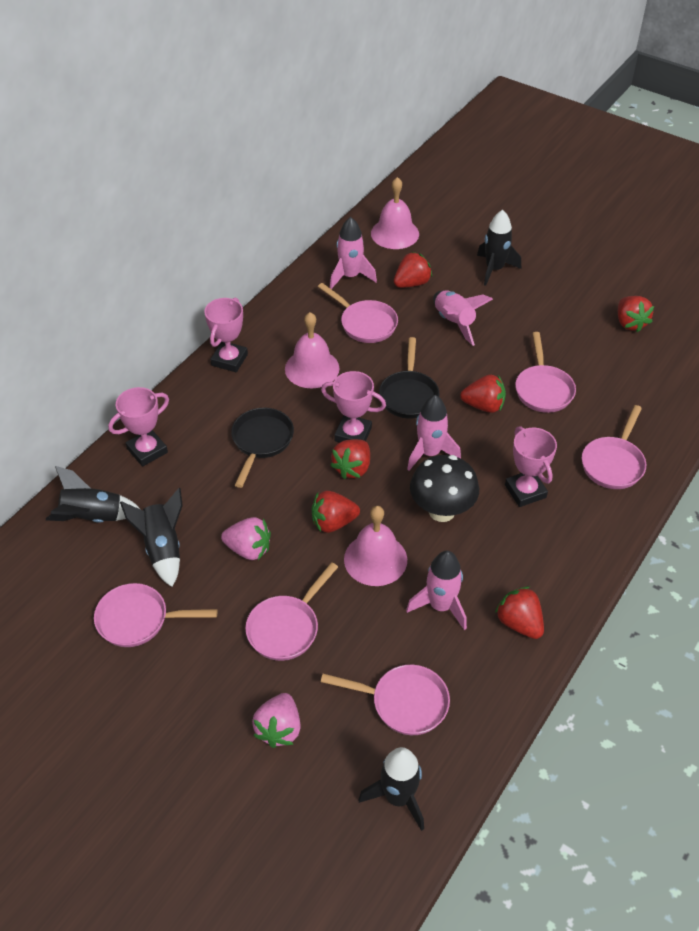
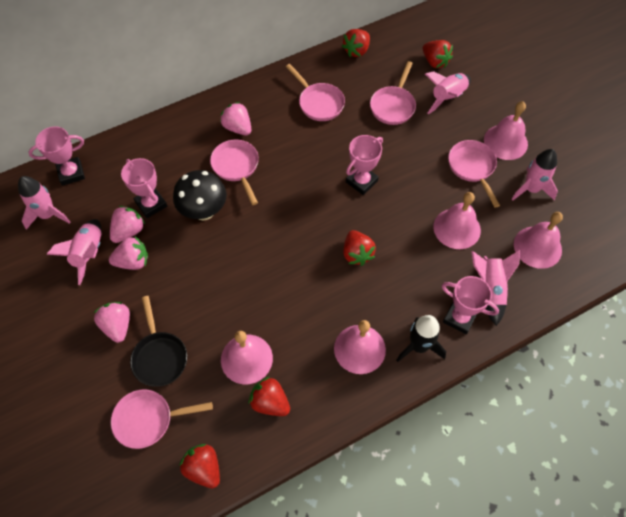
black pan: 2 -> 1
black rocket: 4 -> 1
pink bell: 3 -> 5
pink pan: 6 -> 5
pink rocket: 4 -> 5
pink strawberry: 2 -> 4
red strawberry: 6 -> 5

